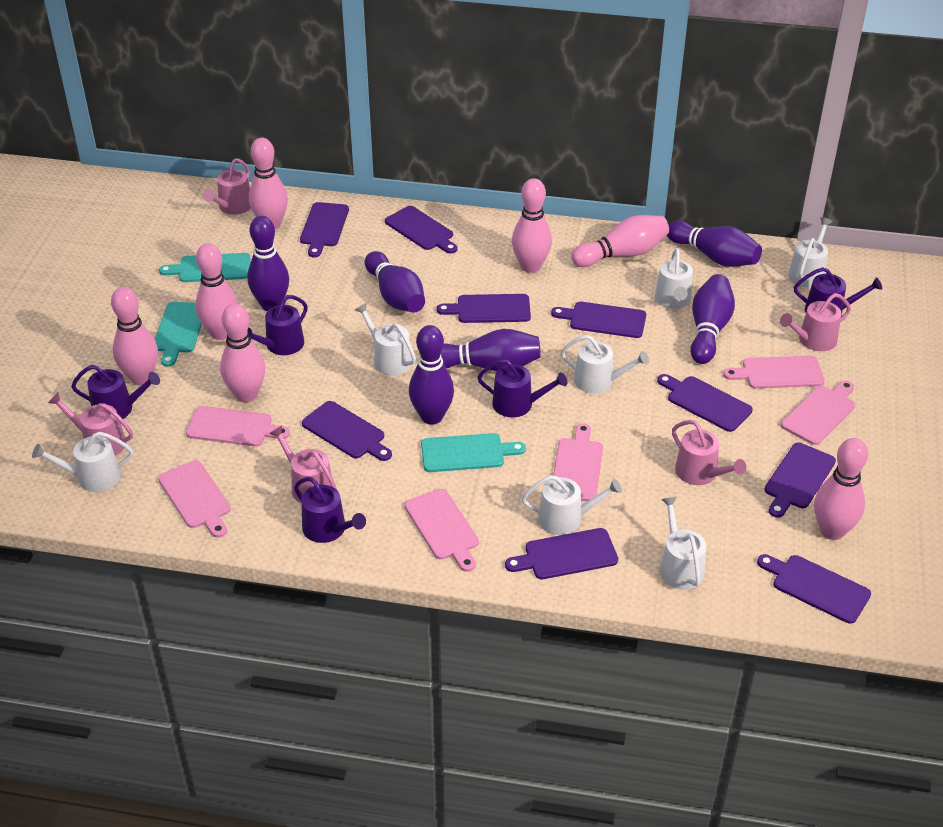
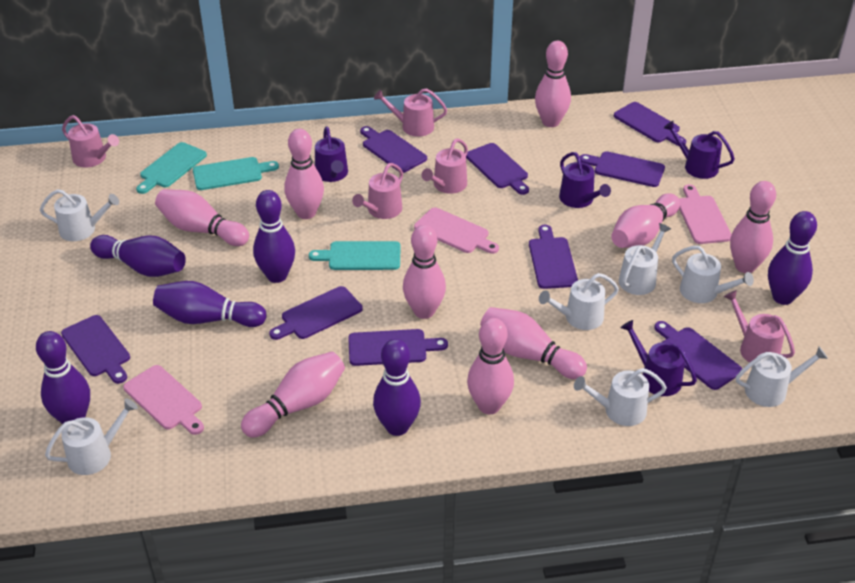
pink bowling pin: 7 -> 9
pink cutting board: 6 -> 3
purple watering can: 5 -> 4

